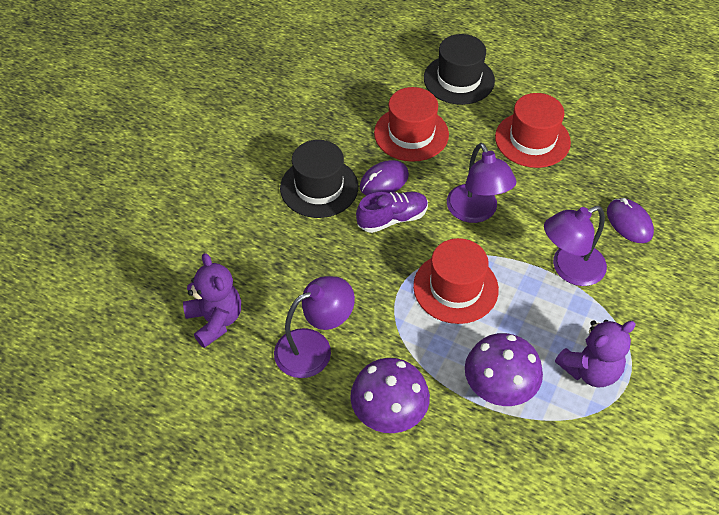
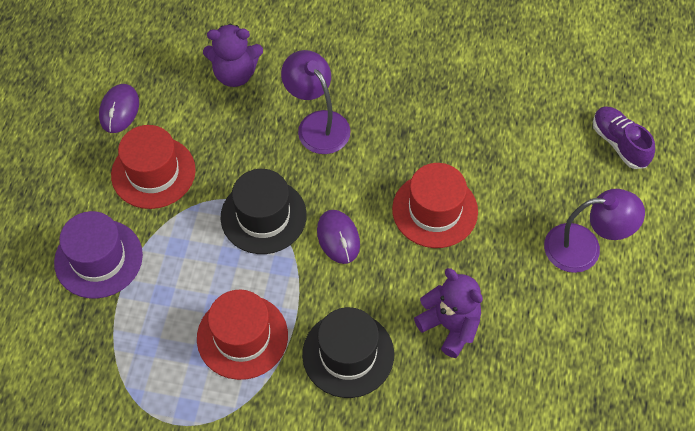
purple hat: 0 -> 1
purple lamp: 3 -> 2
purple mushroom: 2 -> 0

